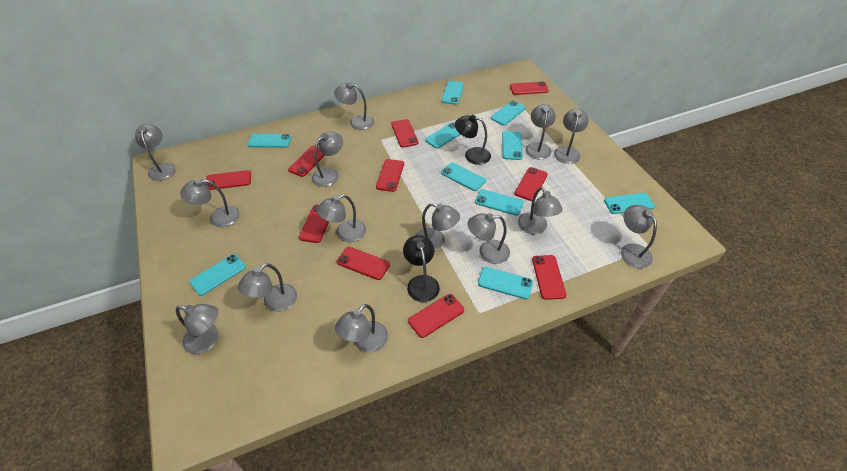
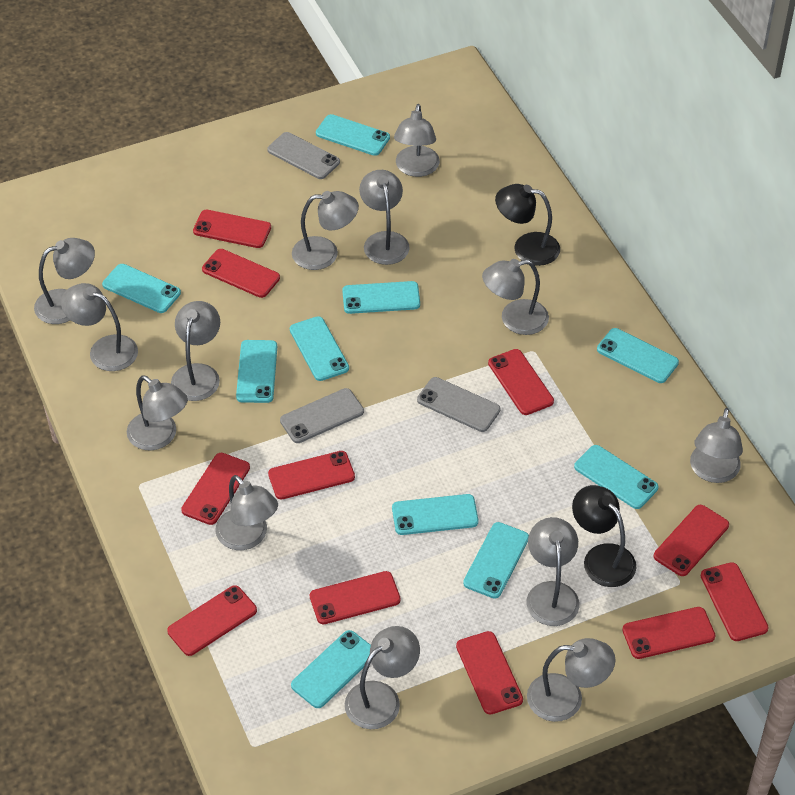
grey lamp: 14 -> 13
grey phone: 0 -> 3
red phone: 10 -> 11

